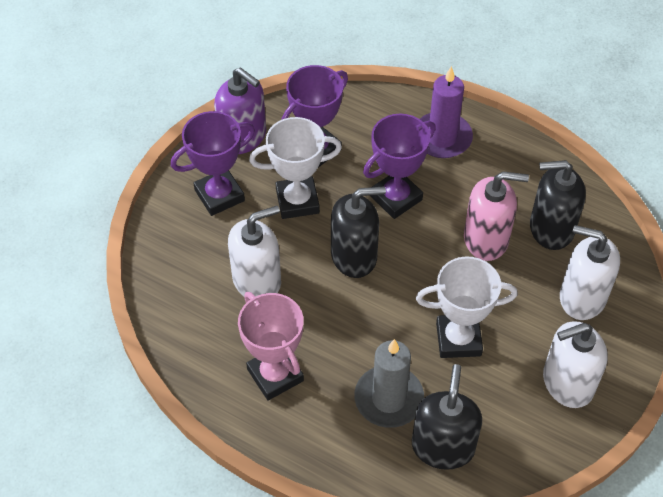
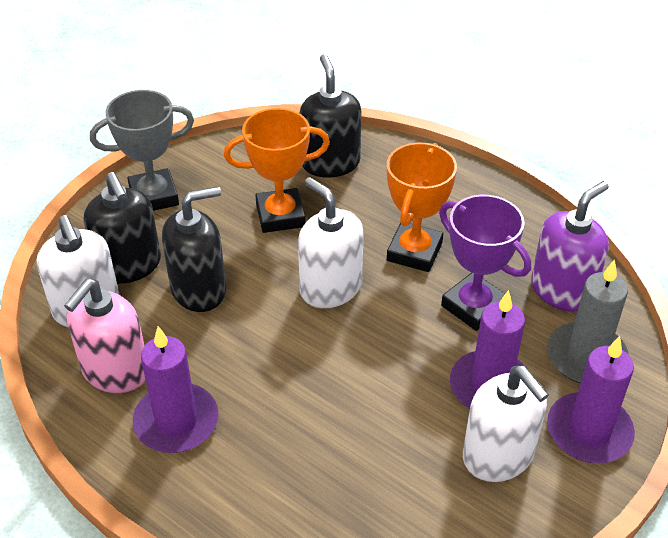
grey trophy: 0 -> 1
orange trophy: 0 -> 2
pink trophy: 1 -> 0
purple candle: 1 -> 3
purple trophy: 3 -> 1
white trophy: 2 -> 0

